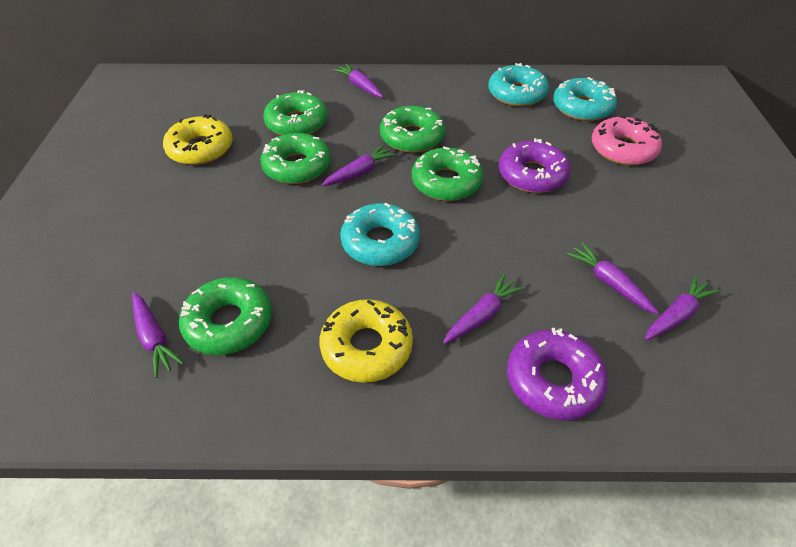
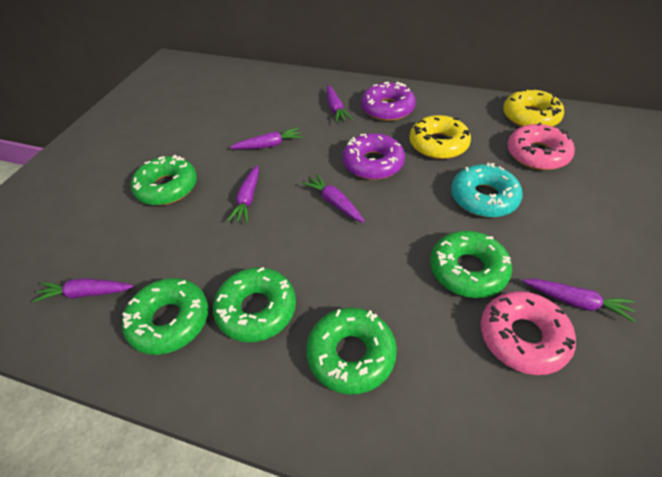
pink donut: 1 -> 2
turquoise donut: 3 -> 1

